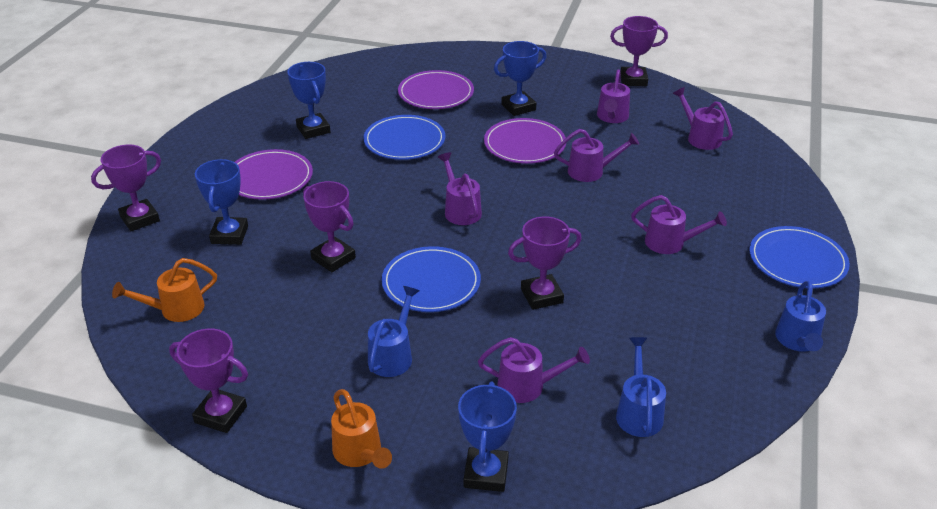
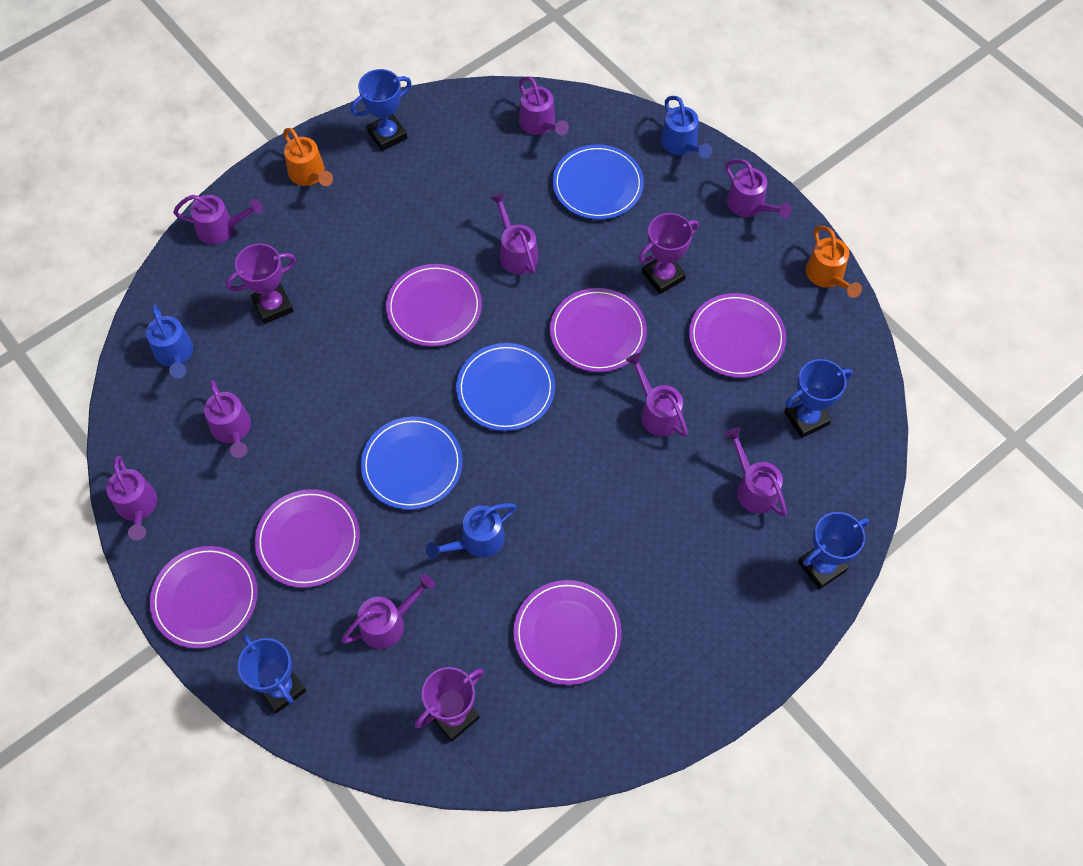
purple plate: 3 -> 6
purple trophy: 5 -> 3
purple watering can: 6 -> 9

